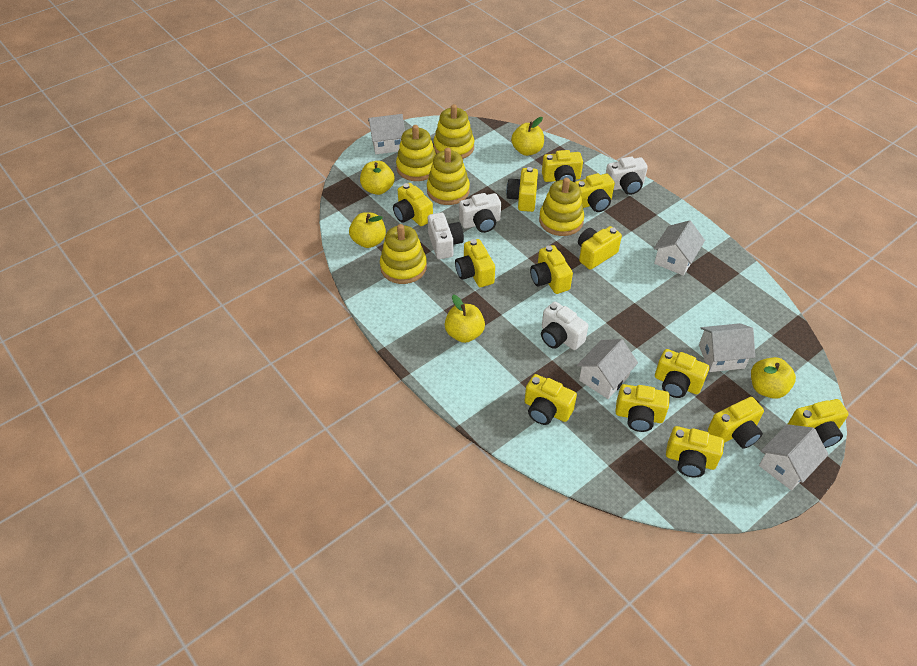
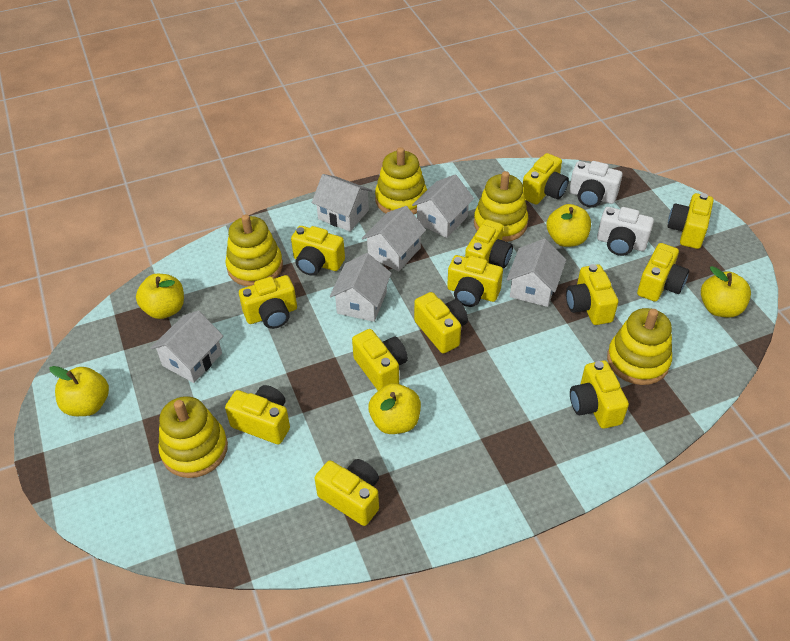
white camera: 4 -> 2
white house: 5 -> 6

